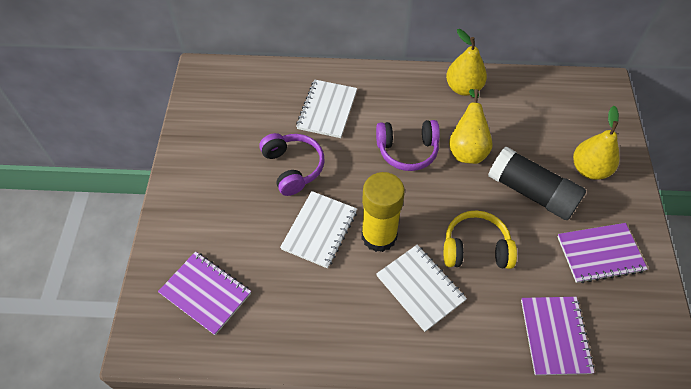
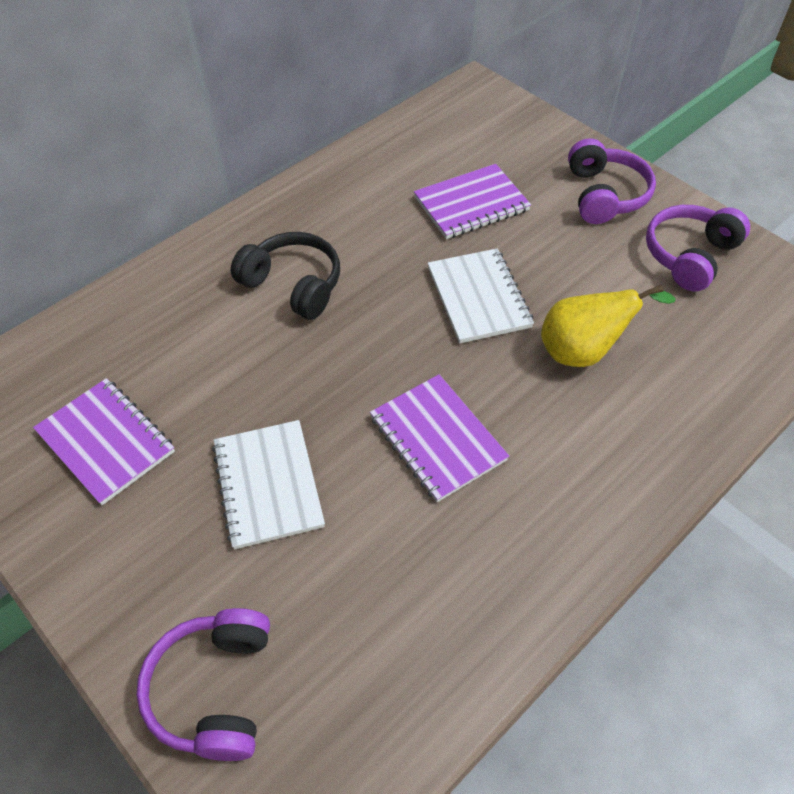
black glue stick: 1 -> 0
black headphones: 0 -> 1
purple headphones: 2 -> 3
white notebook: 3 -> 2
yellow glue stick: 1 -> 0
yellow headphones: 1 -> 0
yellow pear: 3 -> 1

